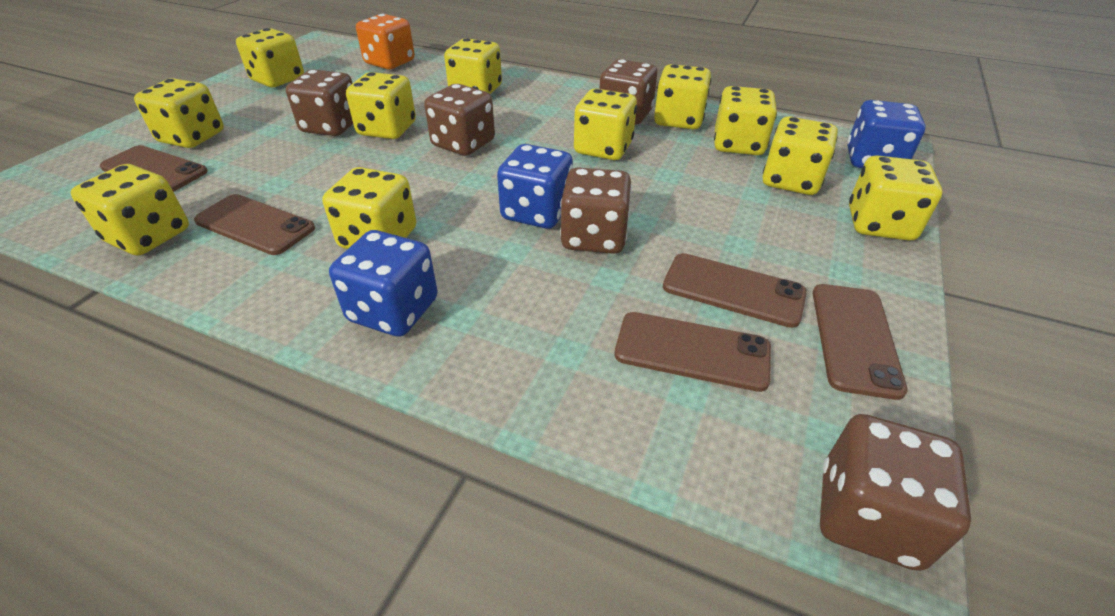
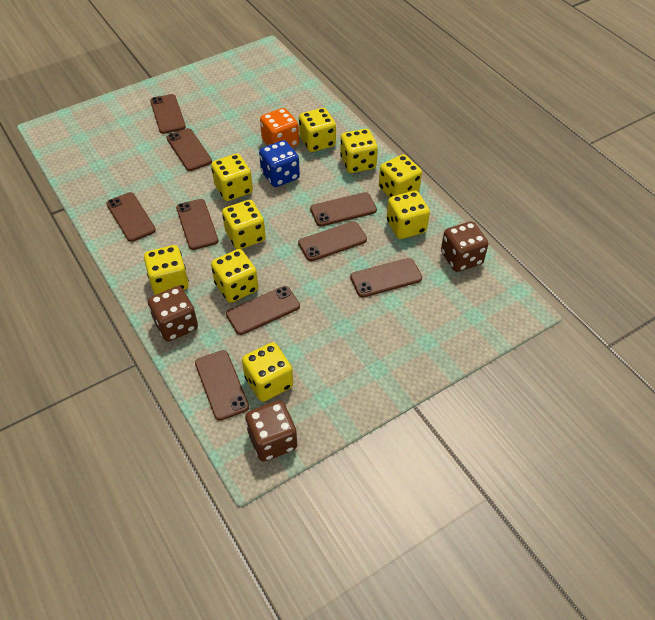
blue dice: 3 -> 1
brown dice: 5 -> 3
brown phone: 5 -> 9
yellow dice: 11 -> 9

